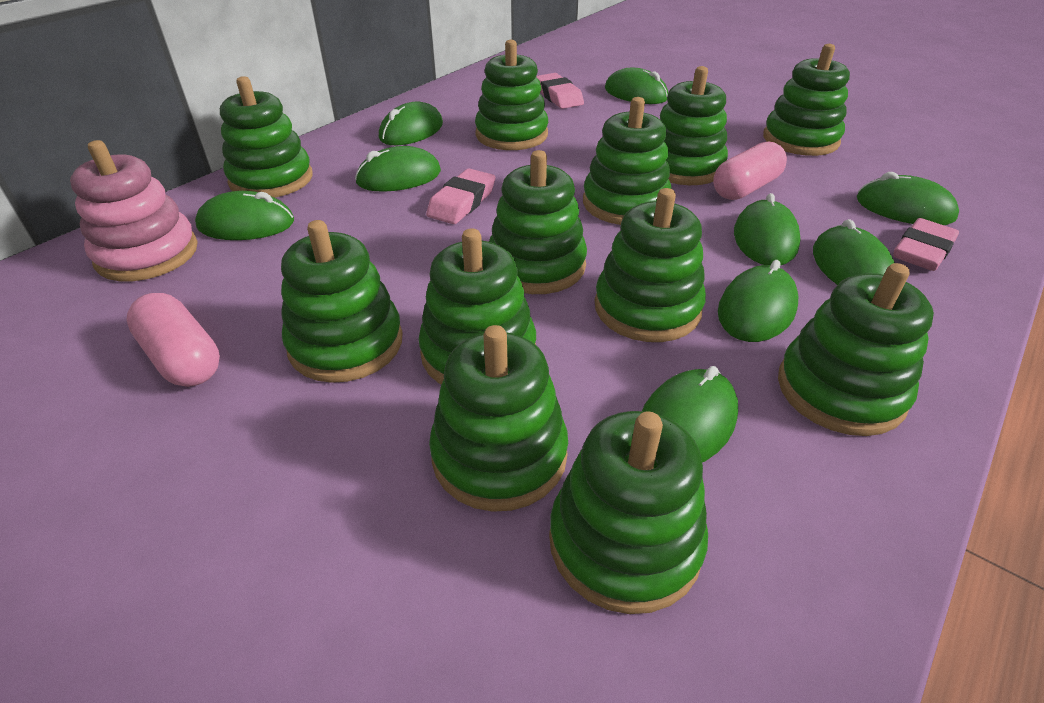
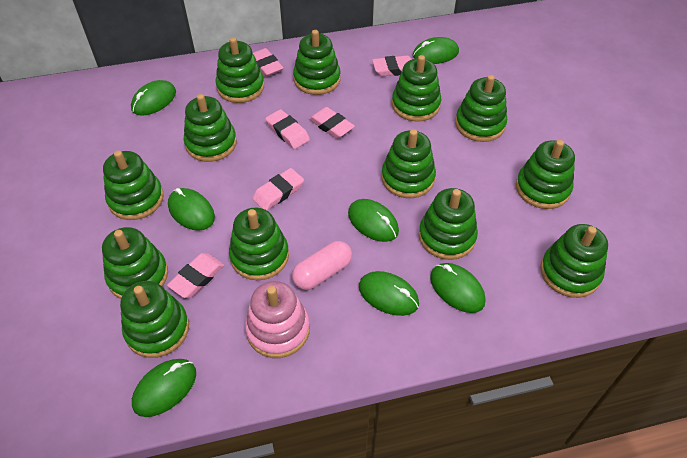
green mouse: 9 -> 7
green stacking toy: 12 -> 13
pink capsule: 2 -> 1
pink eraser: 3 -> 6

